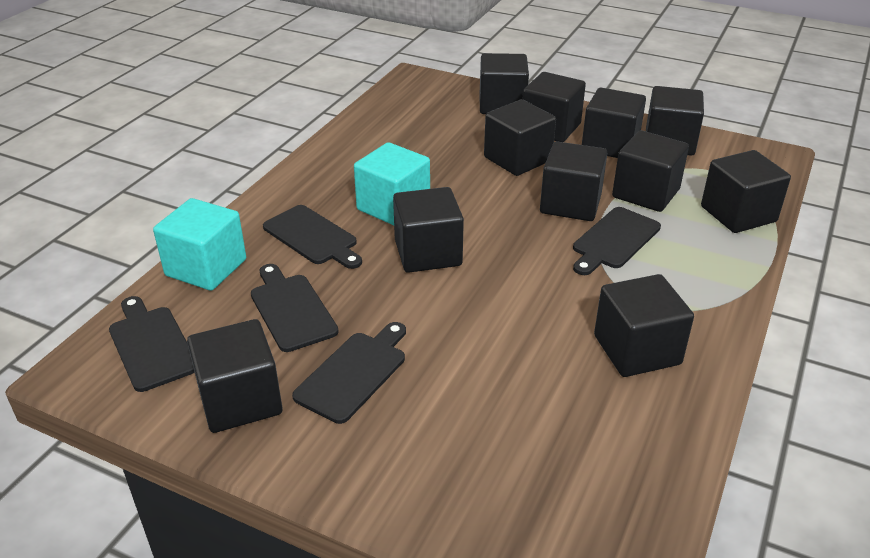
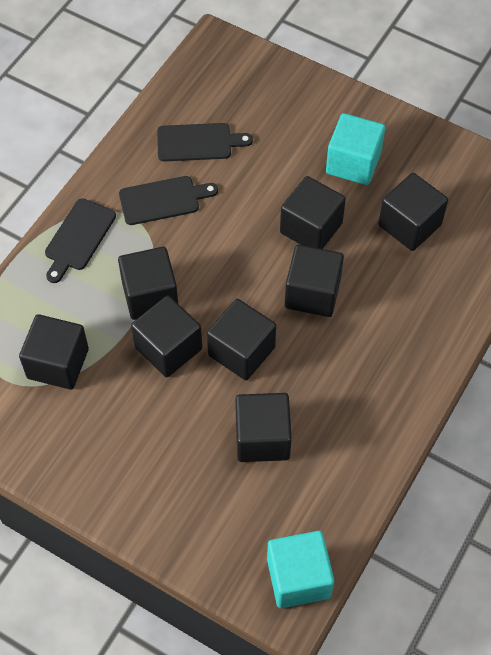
black cube: 11 -> 8
black cutting board: 5 -> 3

